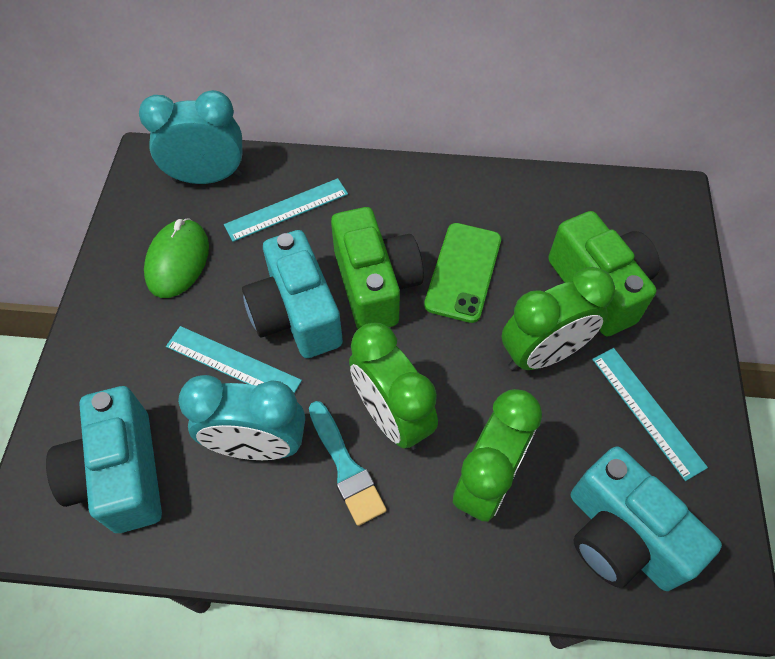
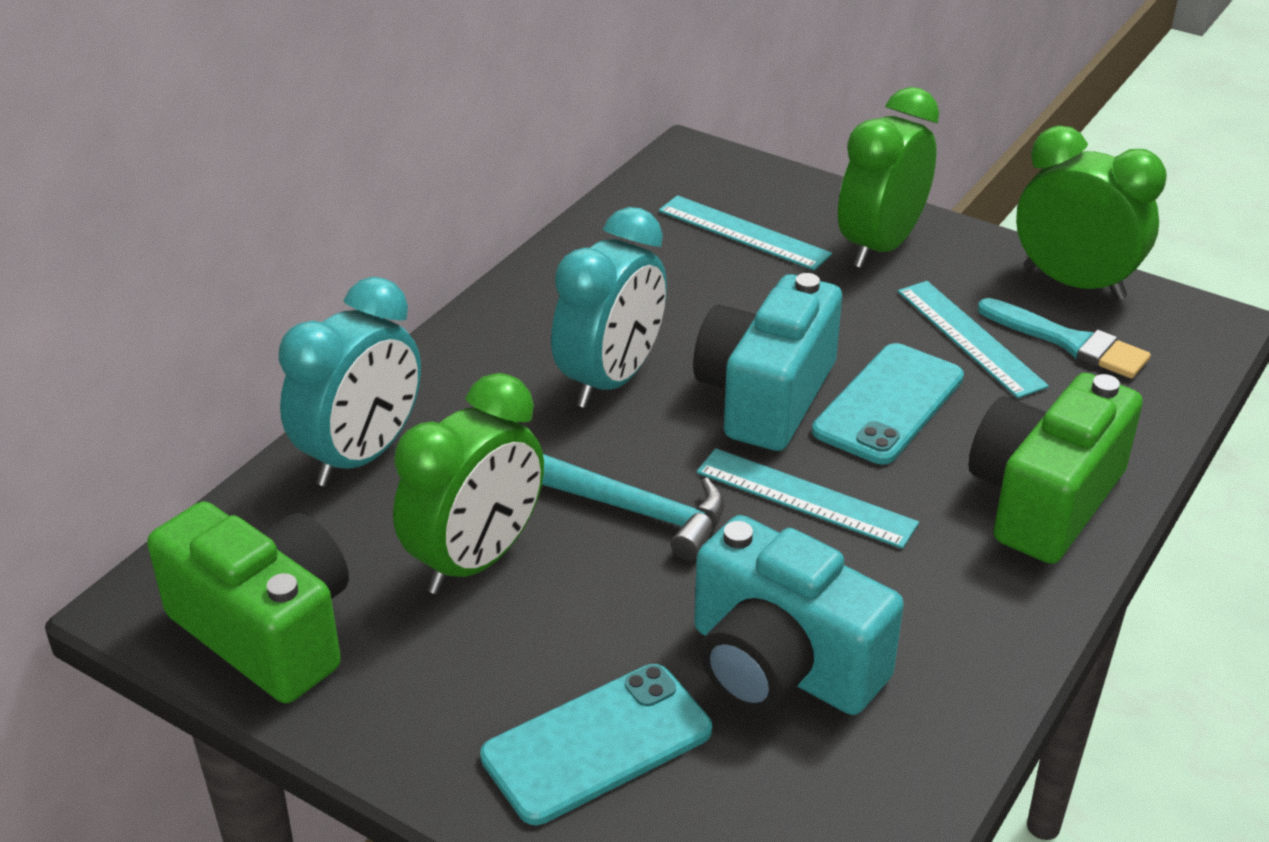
green mouse: 1 -> 0
green phone: 1 -> 0
turquoise camera: 3 -> 2
turquoise hammer: 0 -> 1
turquoise phone: 0 -> 2

